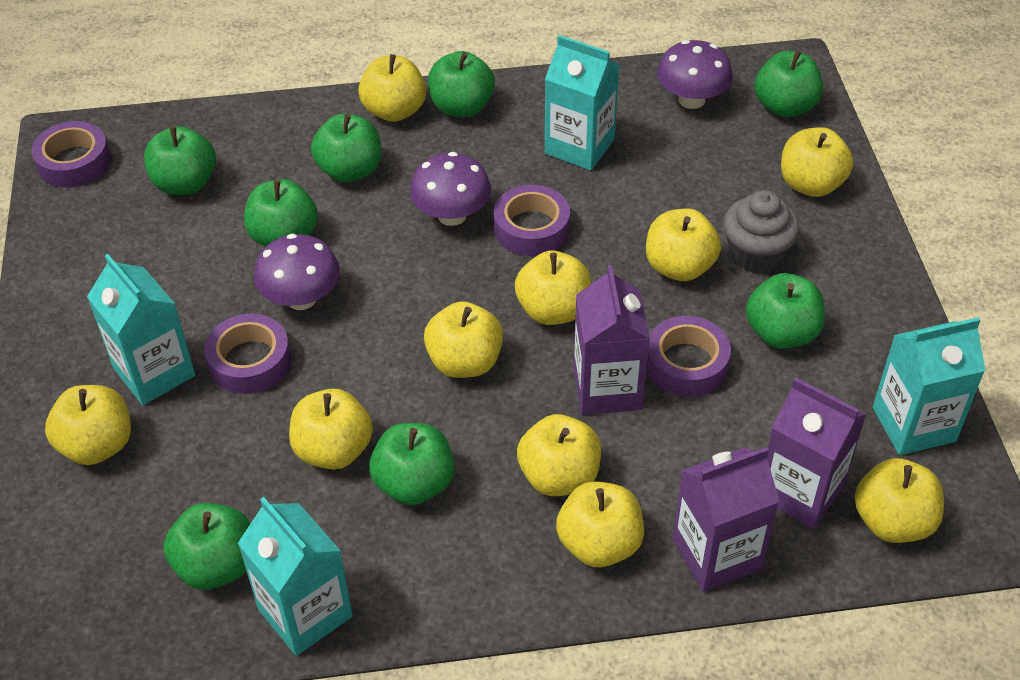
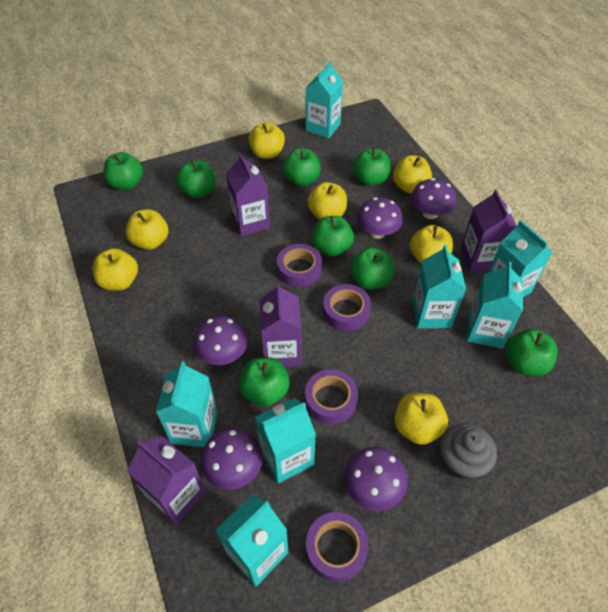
purple carton: 3 -> 4
purple mushroom: 3 -> 5
turquoise carton: 4 -> 7
yellow apple: 10 -> 7

